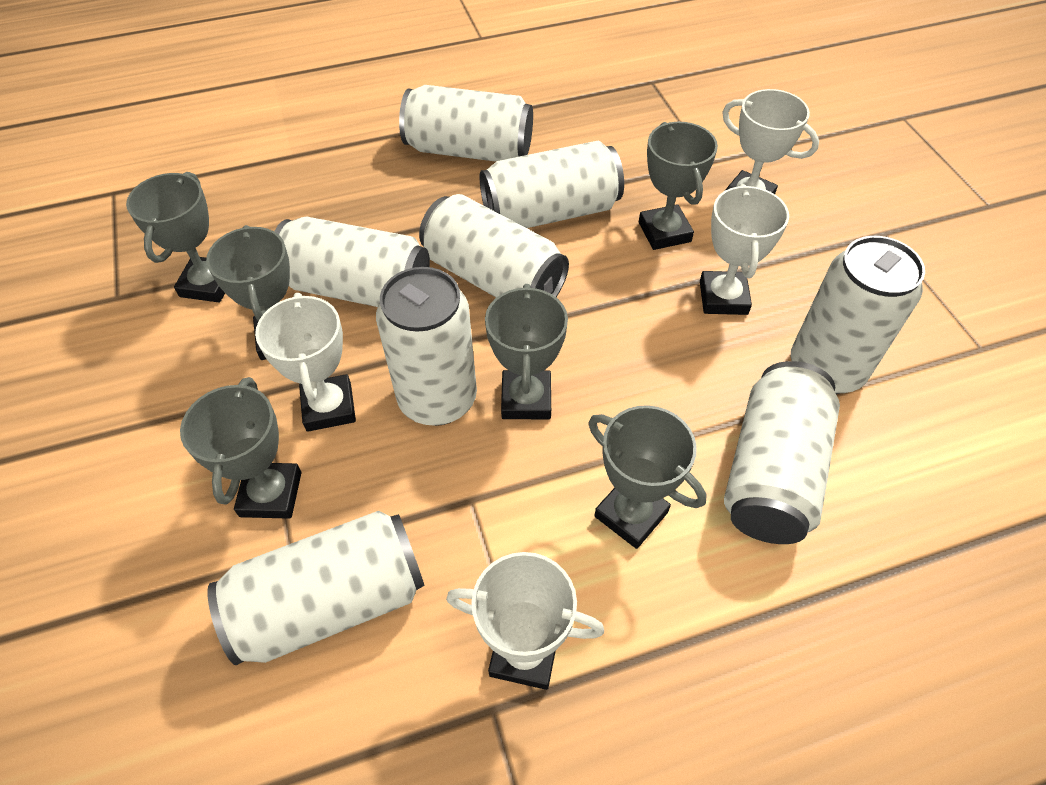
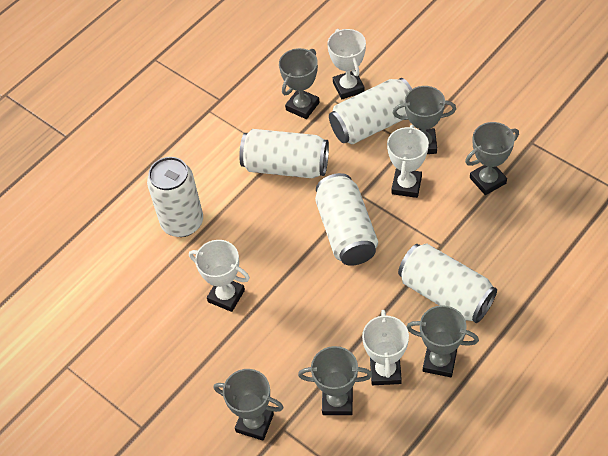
white can: 8 -> 5

